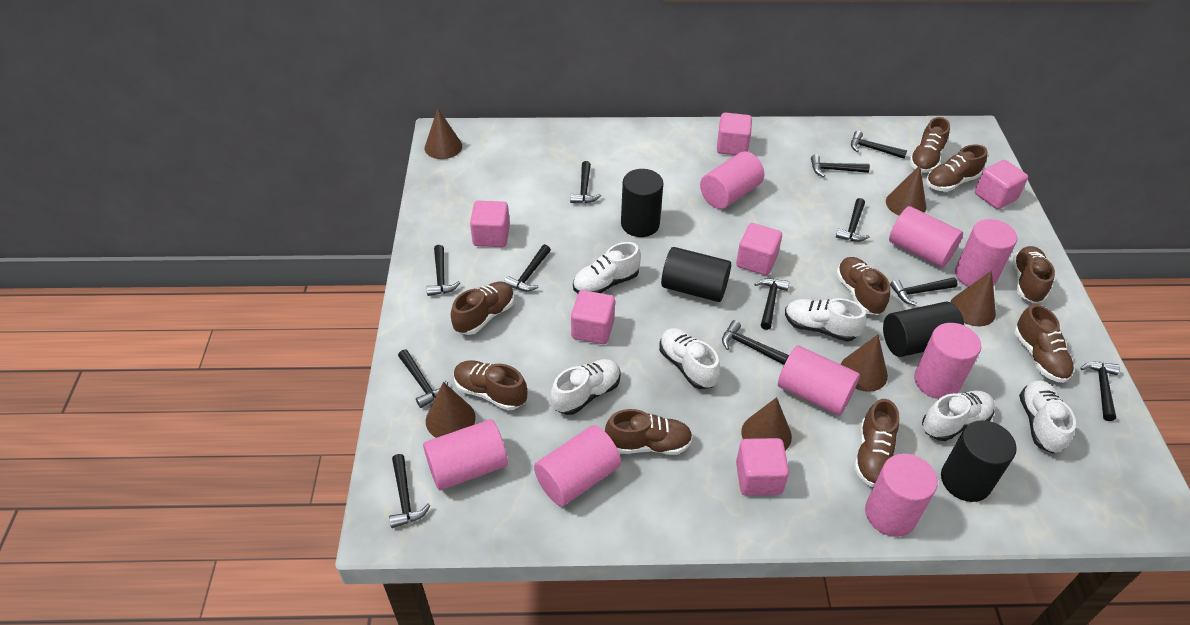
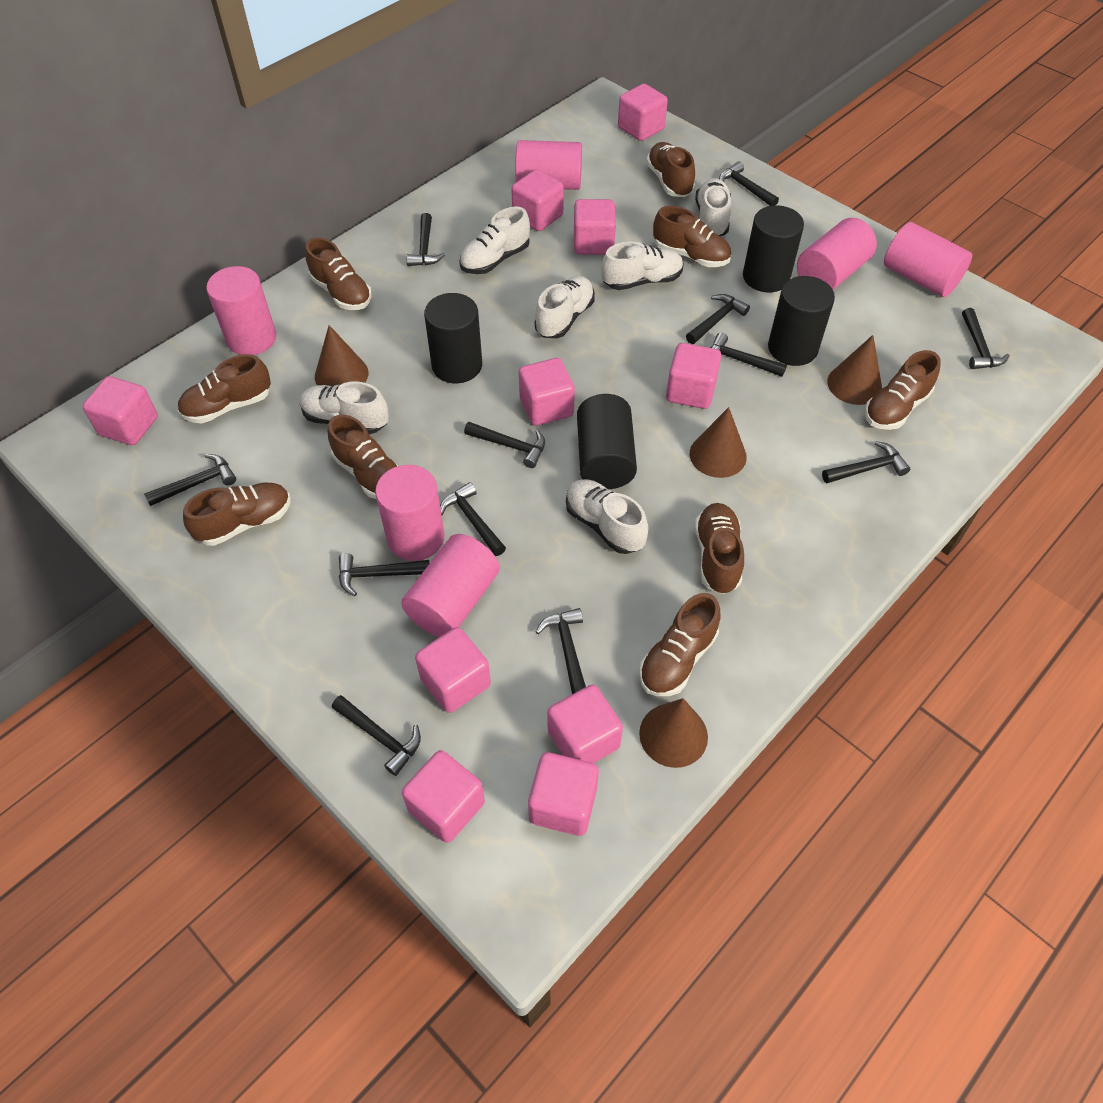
brown cone: 6 -> 4
pink cube: 6 -> 10
pink cylinder: 8 -> 6

